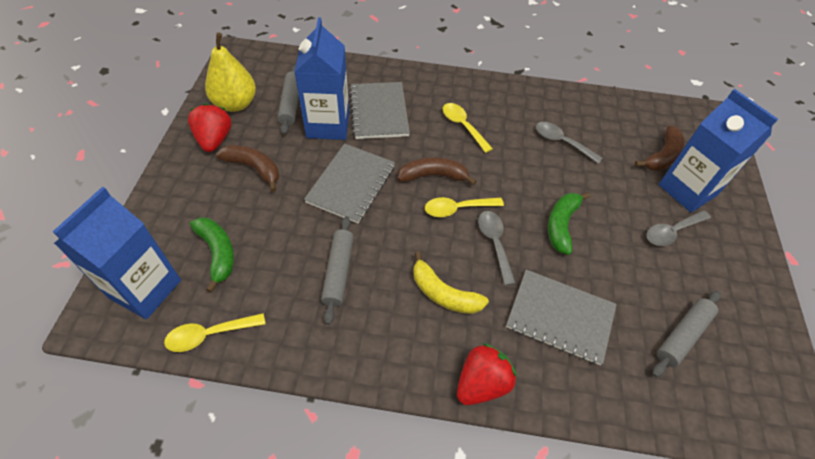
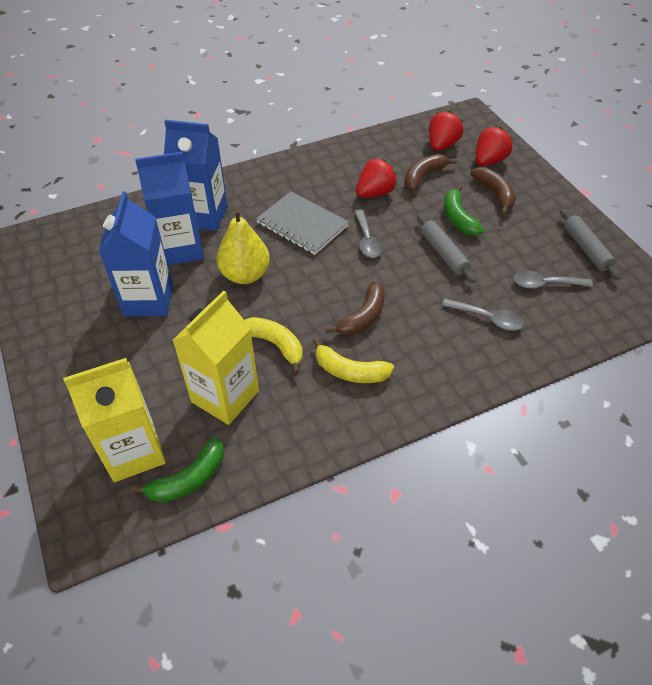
grey notebook: 3 -> 1
grey rolling pin: 3 -> 2
red strawberry: 2 -> 3
yellow banana: 1 -> 2
yellow carton: 0 -> 2
yellow spoon: 3 -> 0

